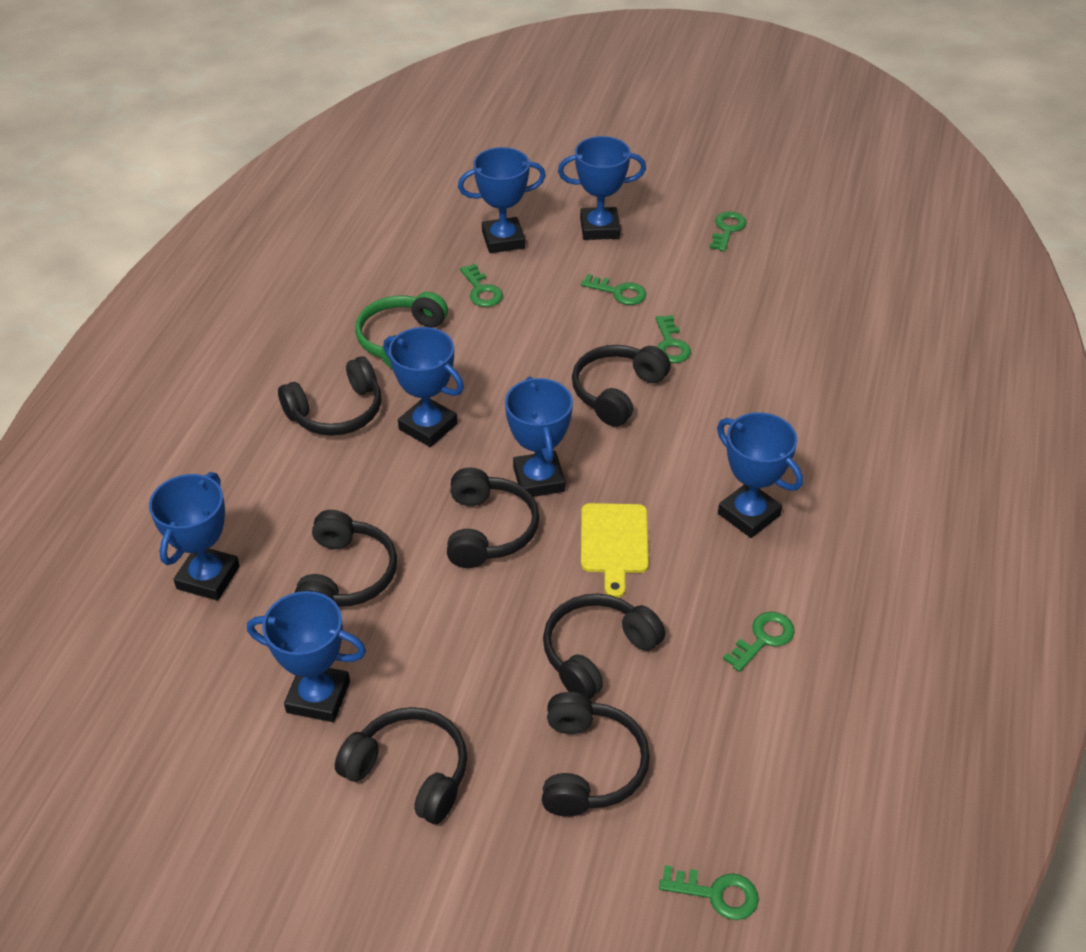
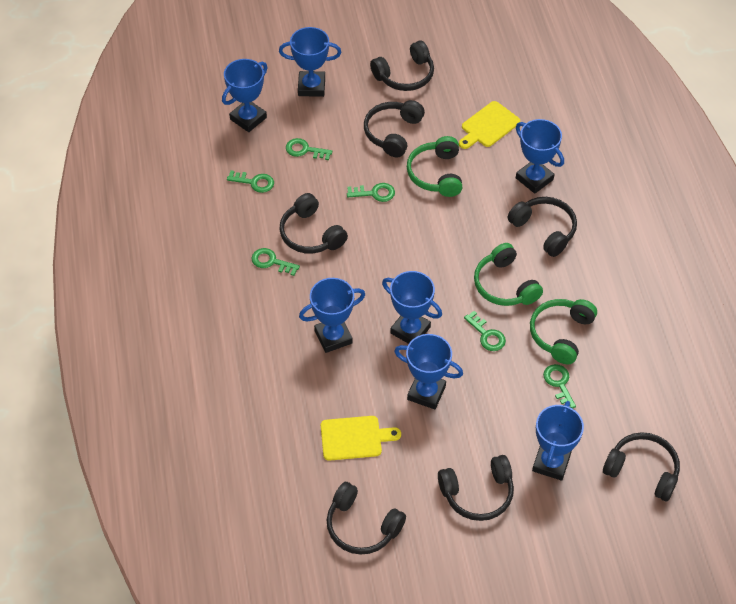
green headphones: 1 -> 3
yellow cutting board: 1 -> 2

